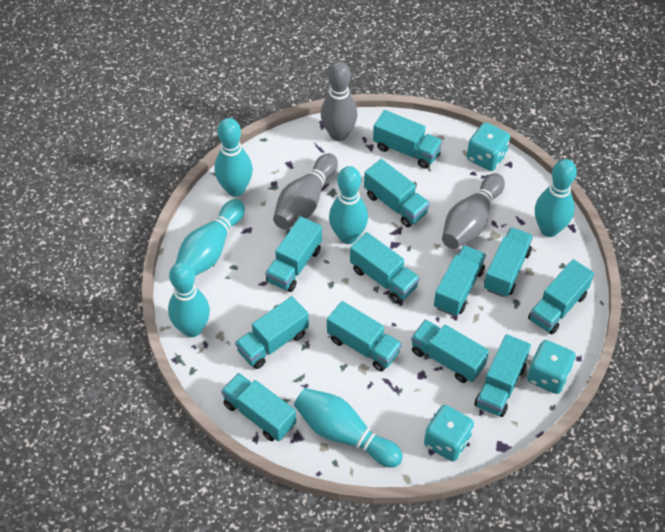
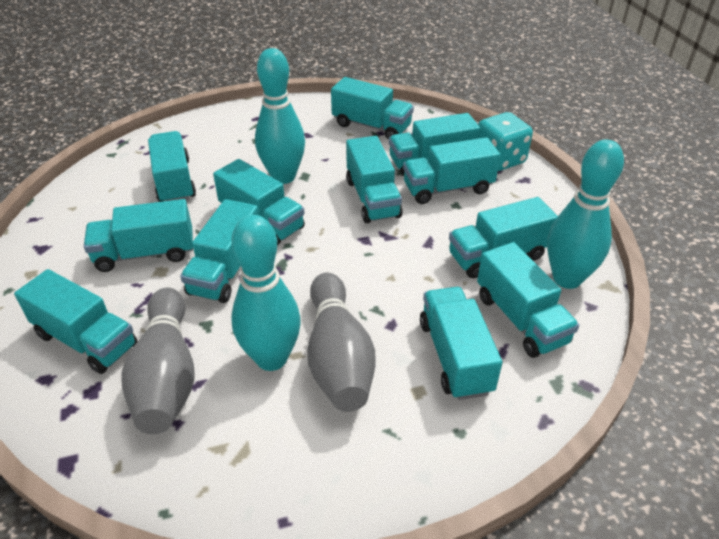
grey bowling pin: 3 -> 2
turquoise bowling pin: 6 -> 3
turquoise dice: 3 -> 1

